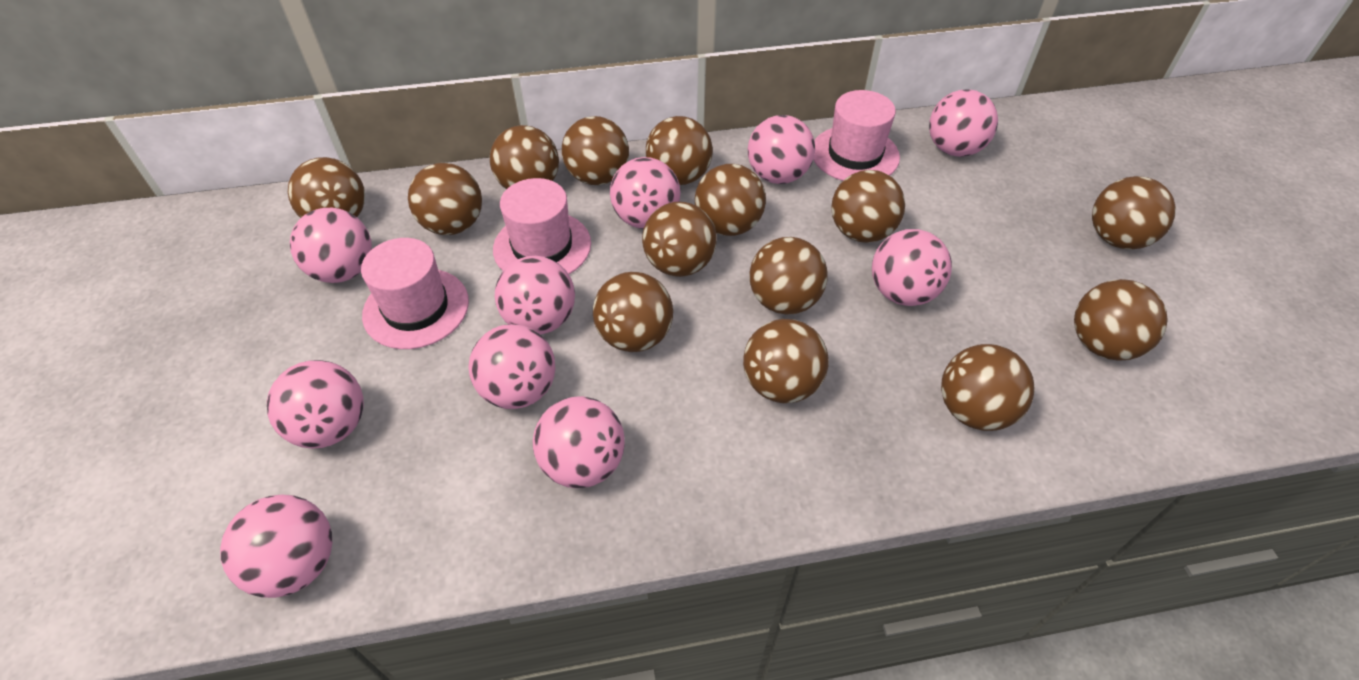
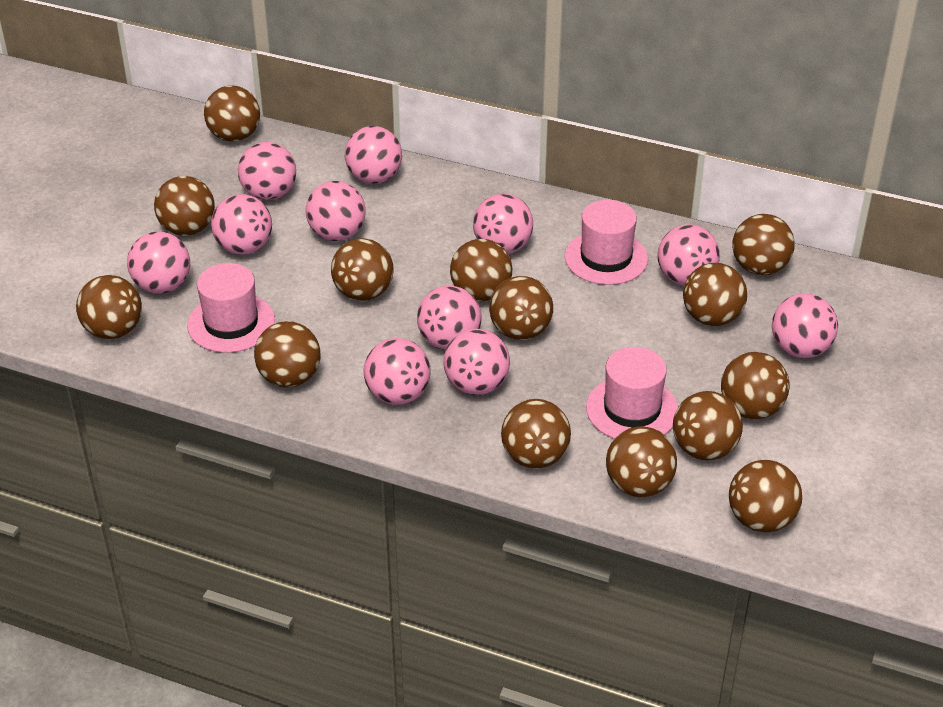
pink ball: 10 -> 11

